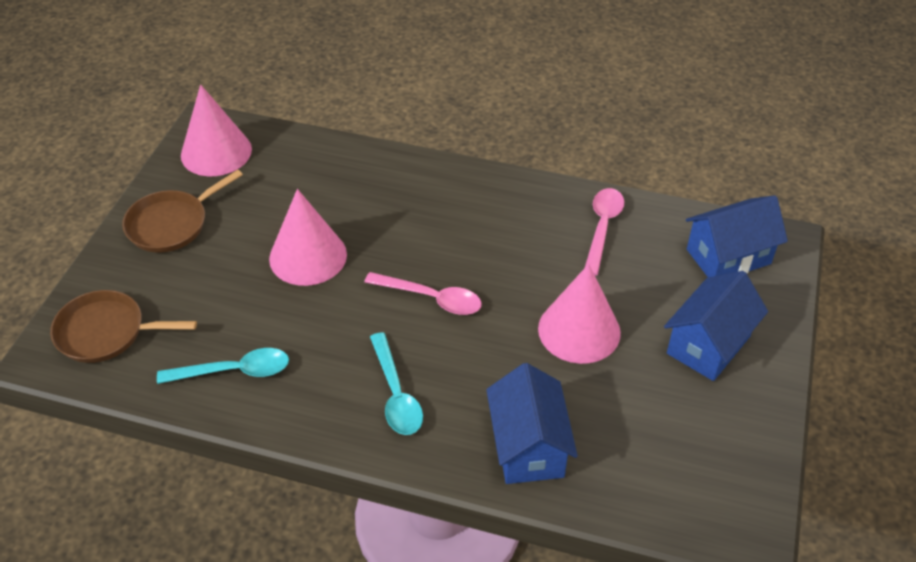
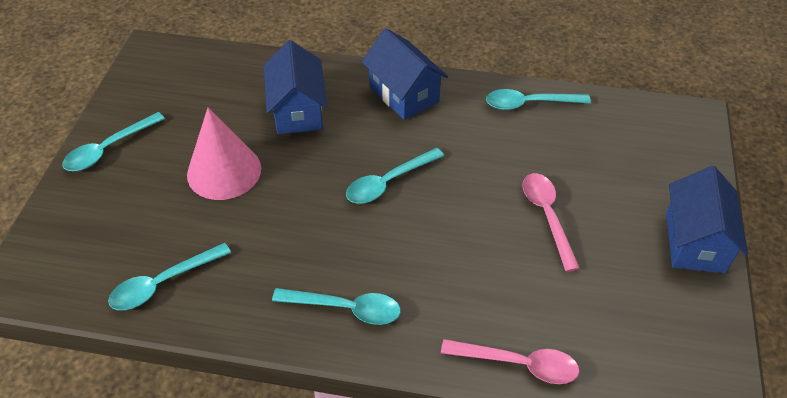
brown pan: 2 -> 0
pink cone: 3 -> 1
turquoise spoon: 2 -> 5

